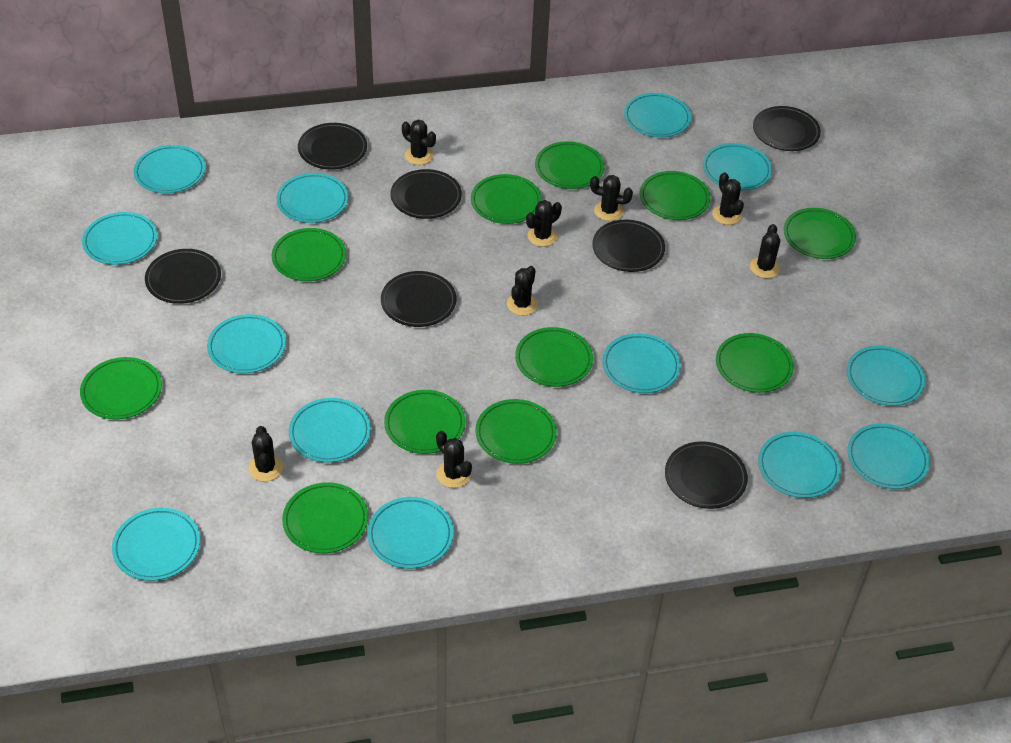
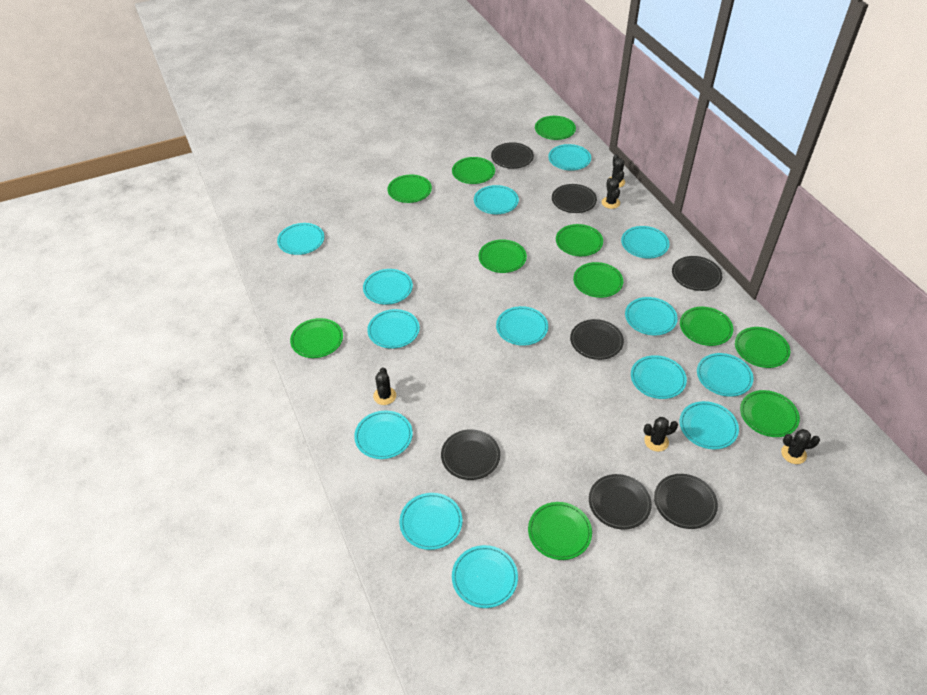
black cactus: 8 -> 5
turquoise plate: 13 -> 14

